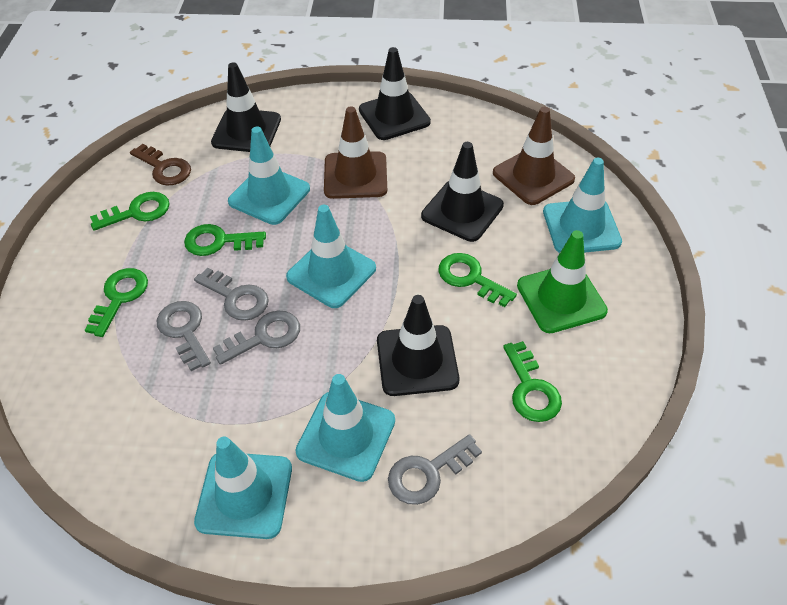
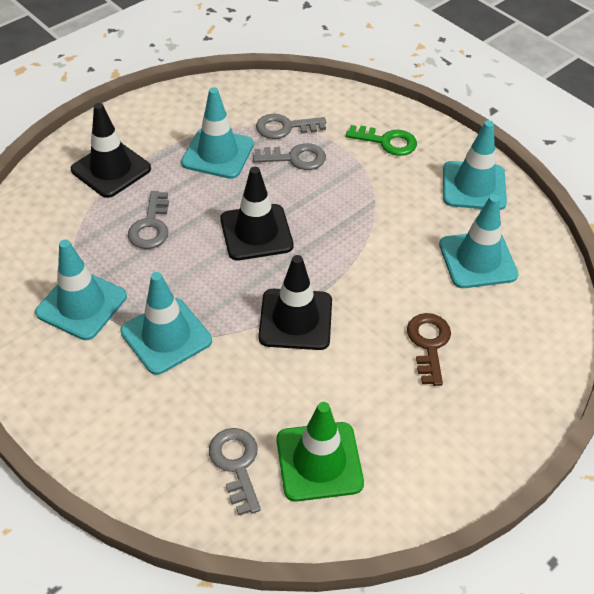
black traffic cone: 4 -> 3
brown traffic cone: 2 -> 0
green key: 5 -> 1

